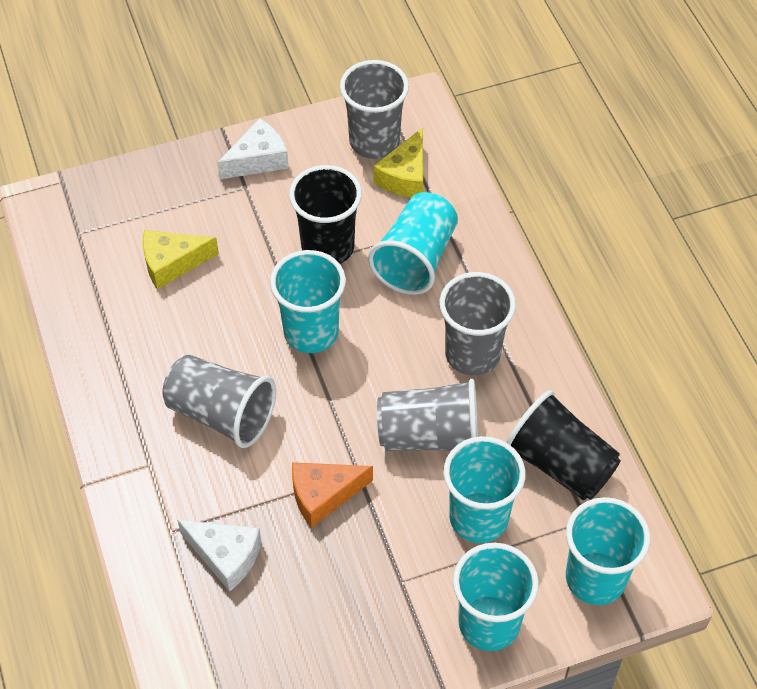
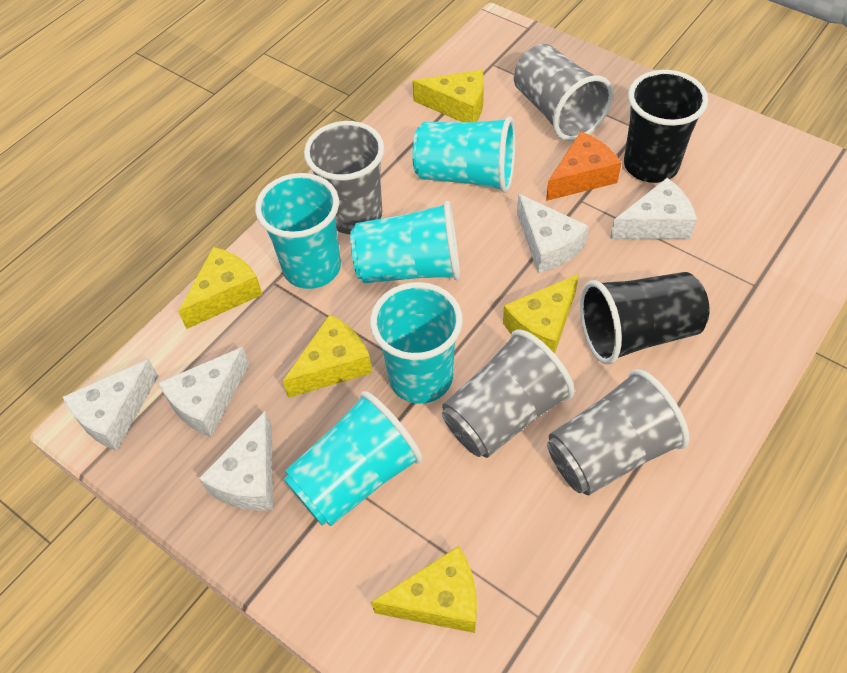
white cheese: 2 -> 5
yellow cheese: 2 -> 5

